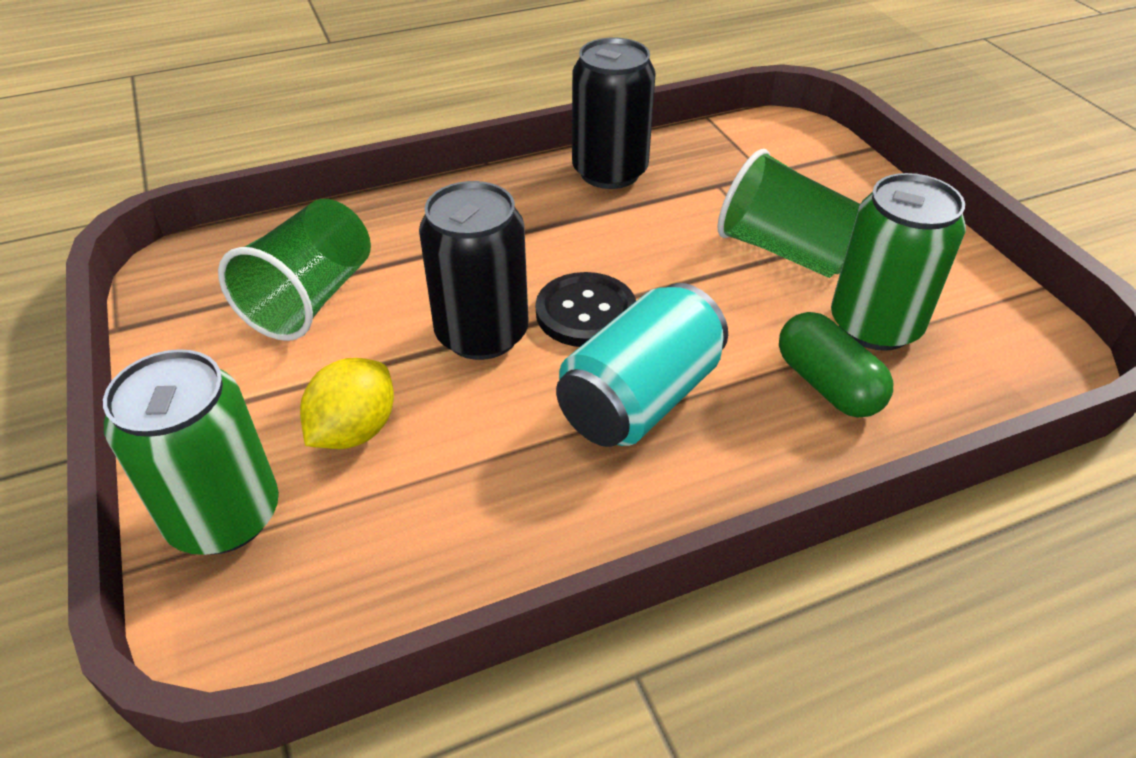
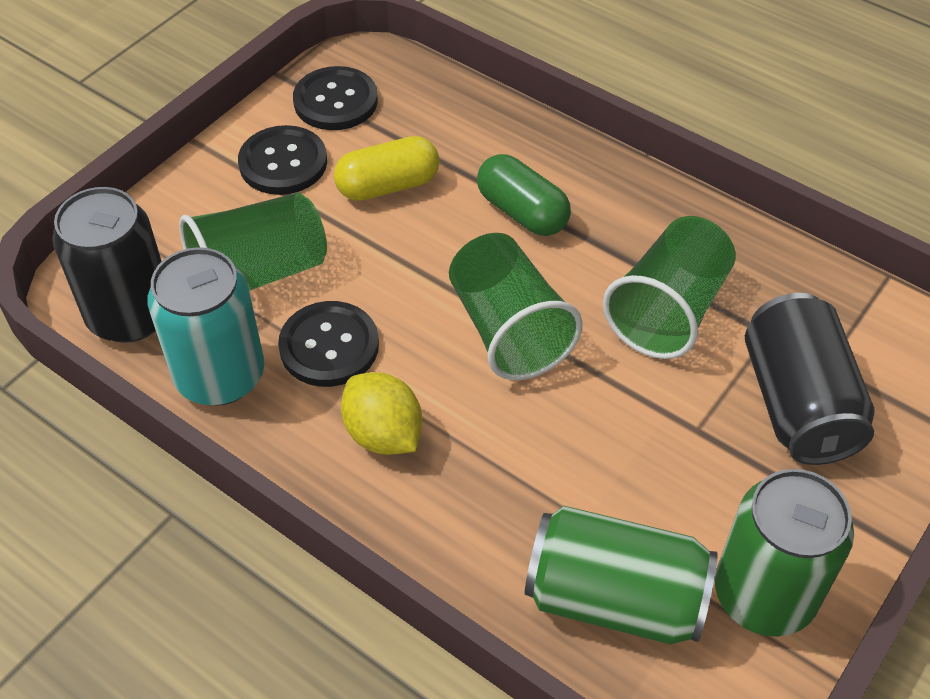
black button: 1 -> 3
green cup: 2 -> 3
yellow capsule: 0 -> 1

